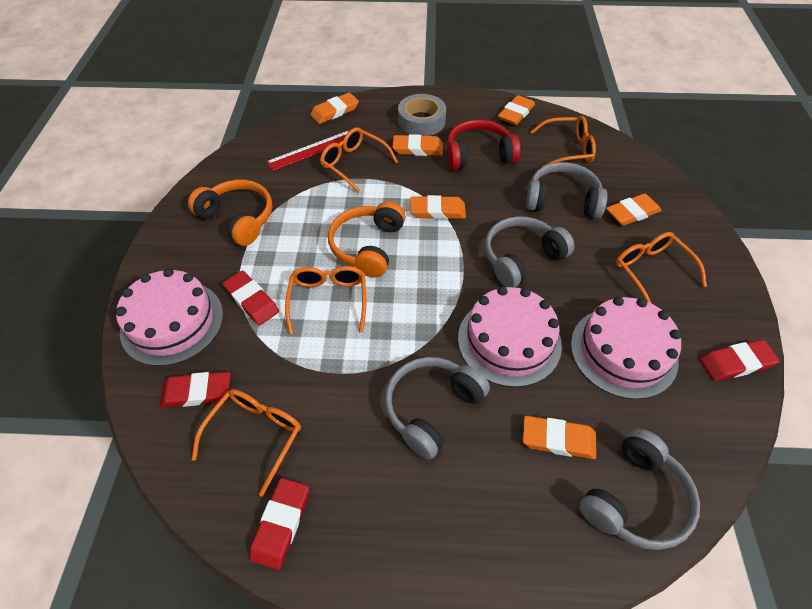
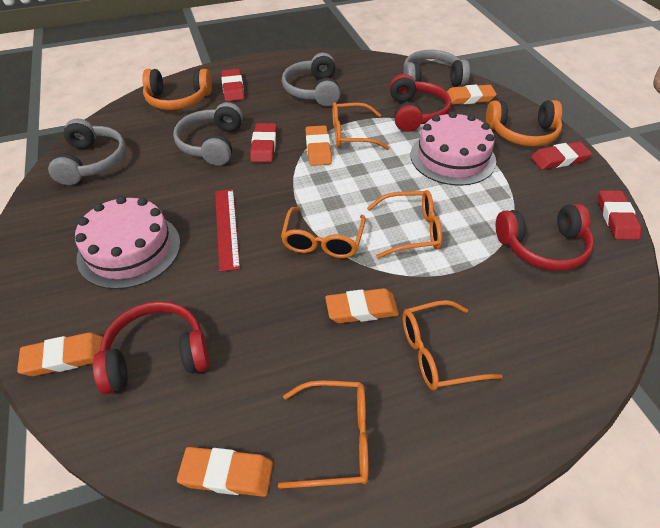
grey tape: 1 -> 0
orange eraser: 6 -> 5
pink cake: 3 -> 2
red headphones: 1 -> 3

